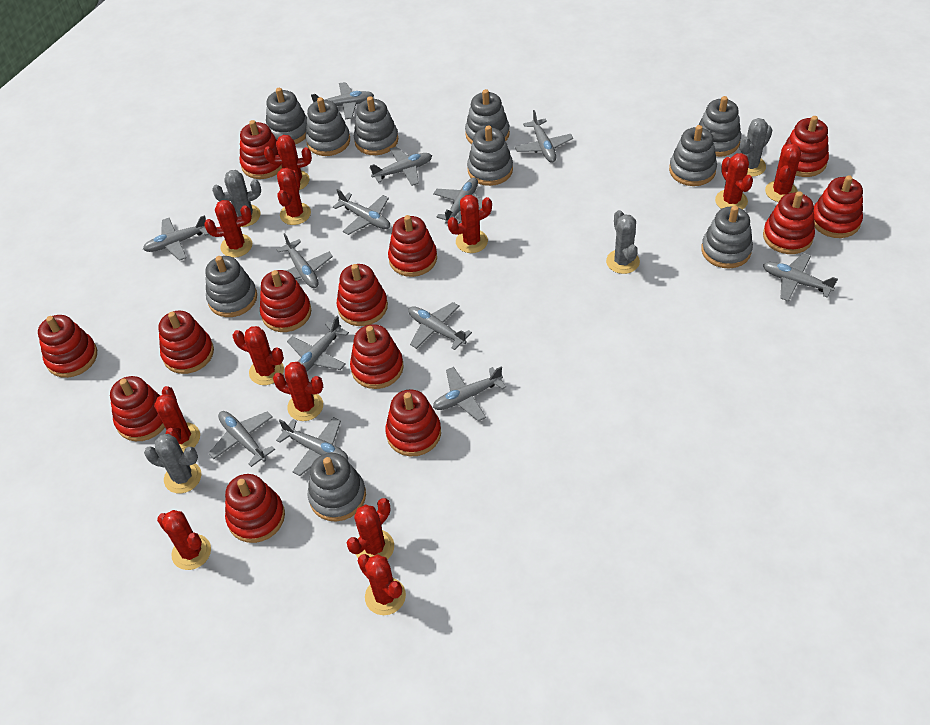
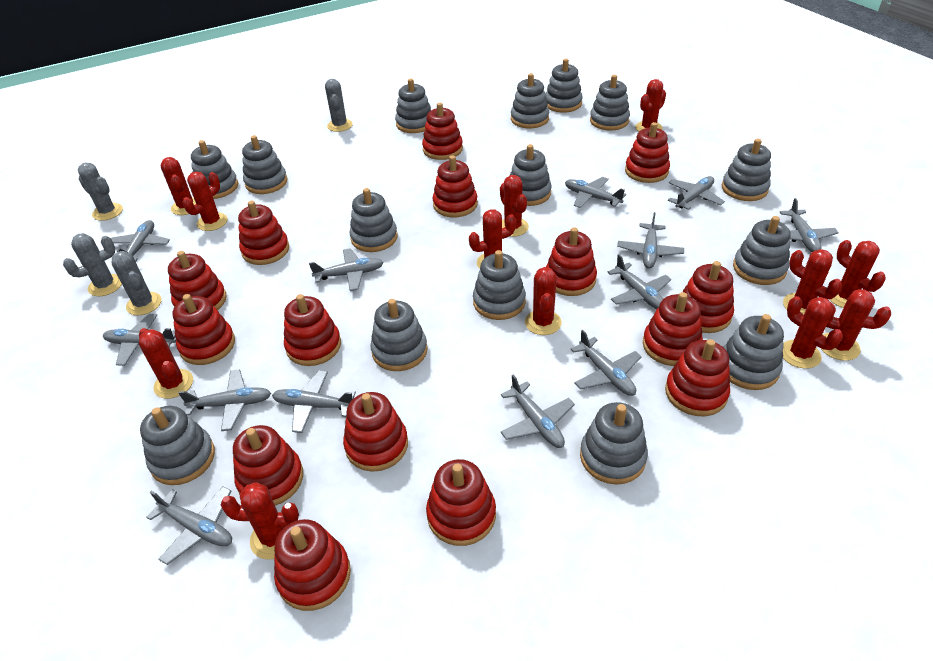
grey stacking toy: 10 -> 15
red stacking toy: 13 -> 15

